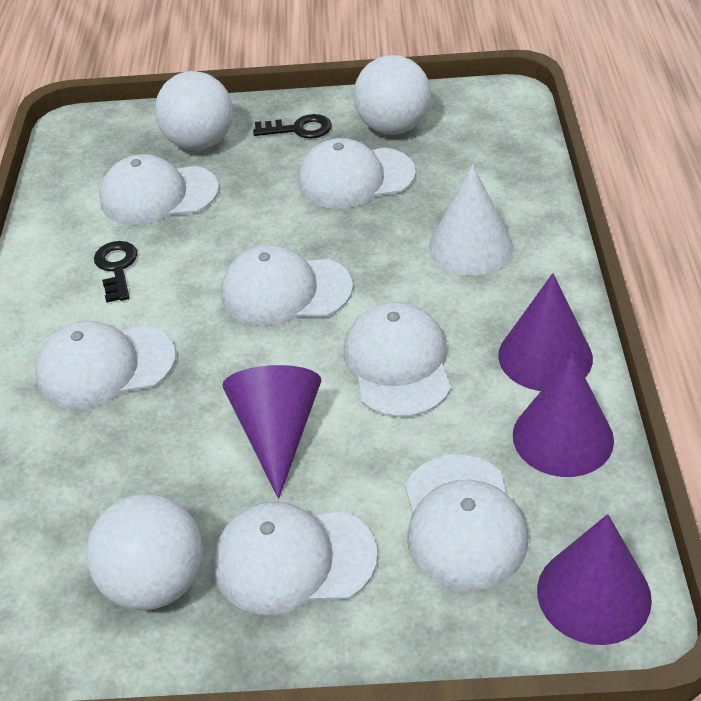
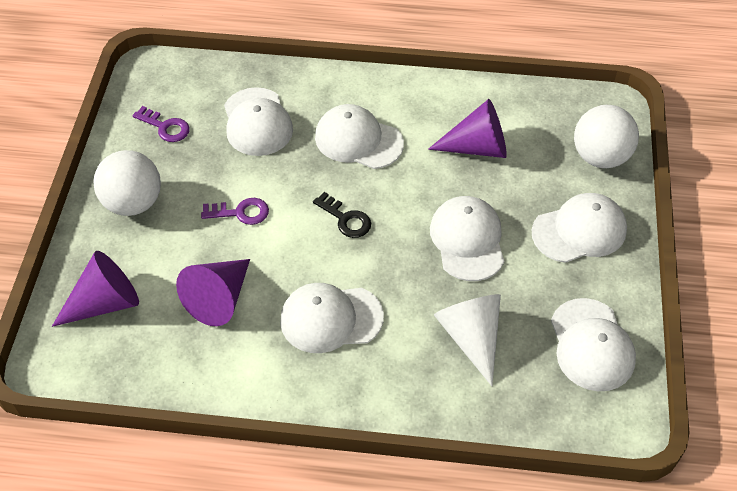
black key: 2 -> 1
purple cone: 4 -> 3
purple key: 0 -> 2
white ball: 3 -> 2
white cap: 7 -> 6

